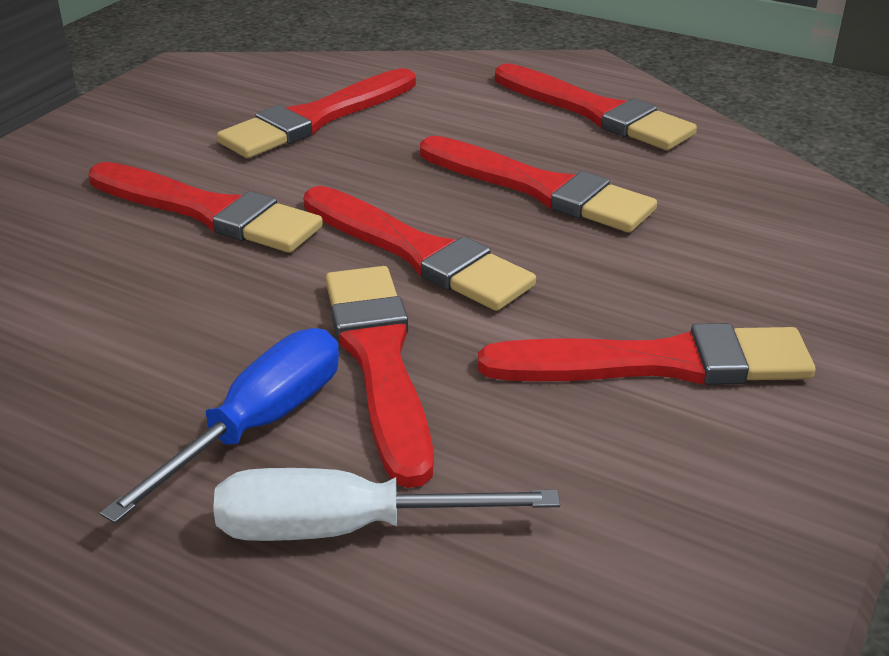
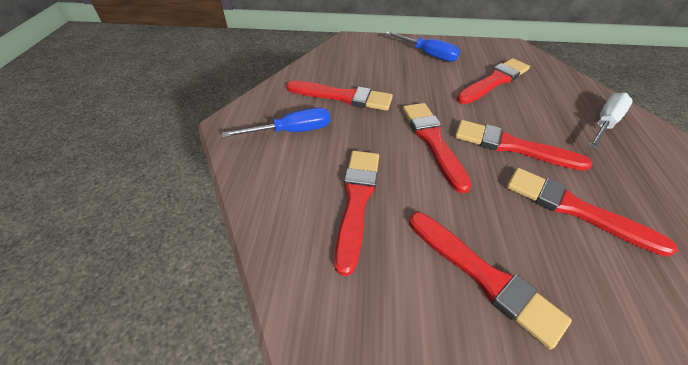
blue screwdriver: 1 -> 2

